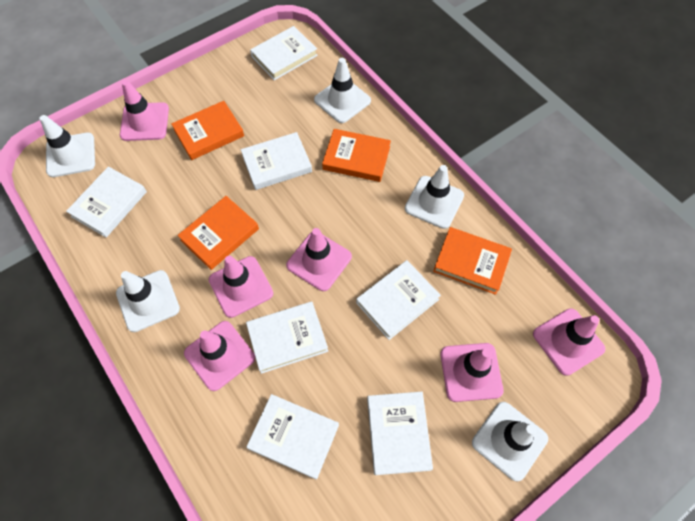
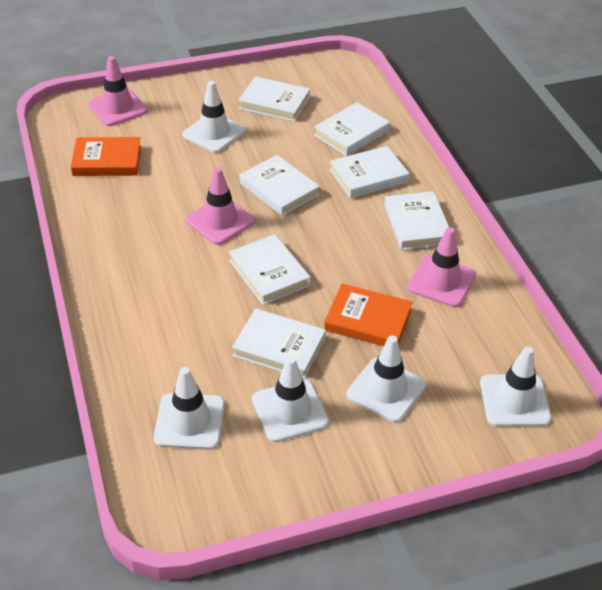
orange book: 4 -> 2
pink traffic cone: 6 -> 3

